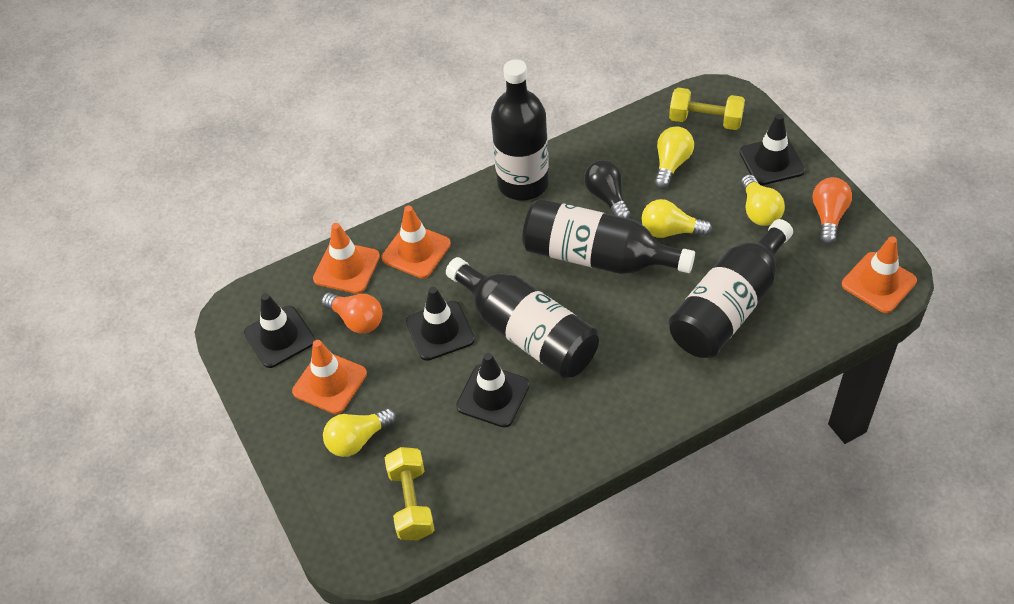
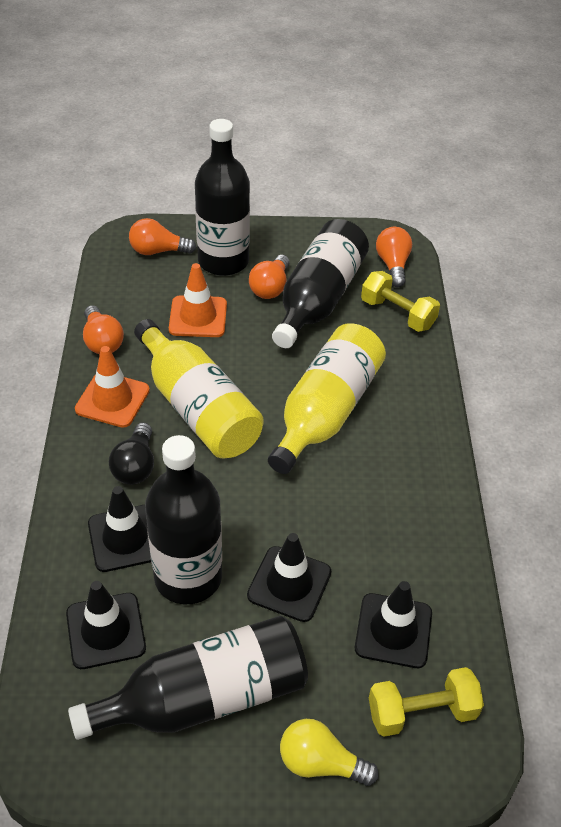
orange light bulb: 2 -> 4
orange traffic cone: 4 -> 2
yellow bottle: 0 -> 2
yellow light bulb: 4 -> 1

